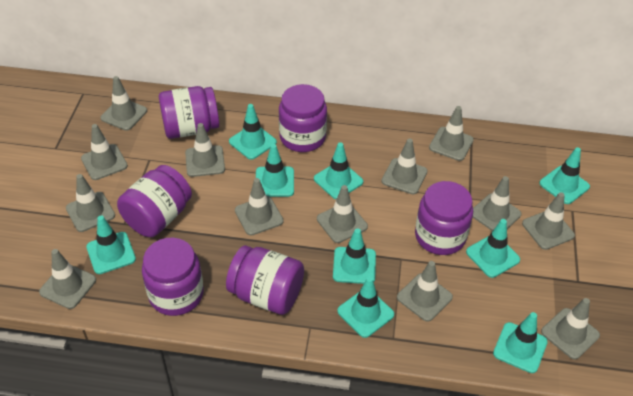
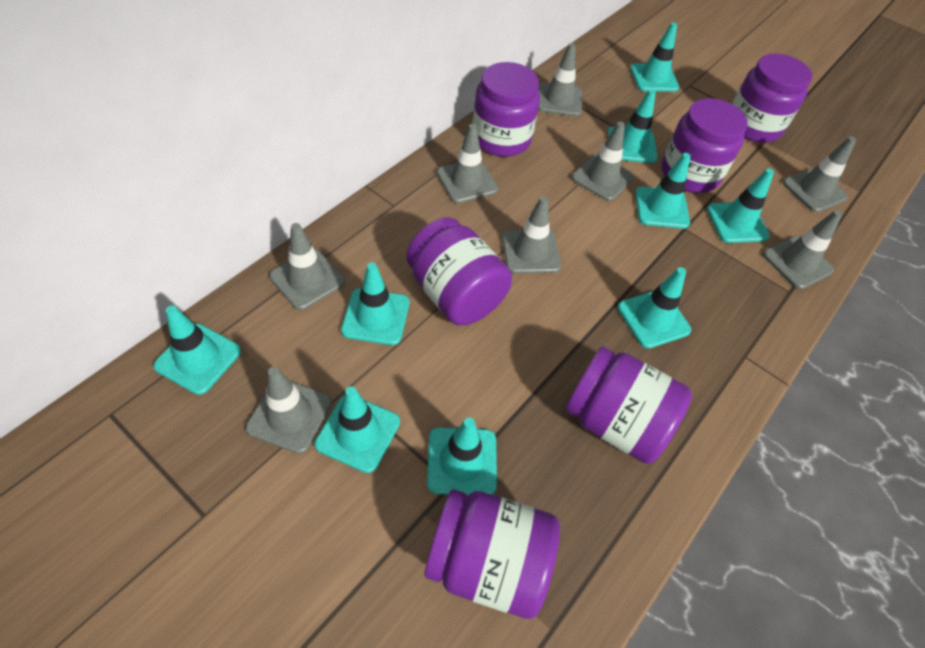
grey traffic cone: 13 -> 8

